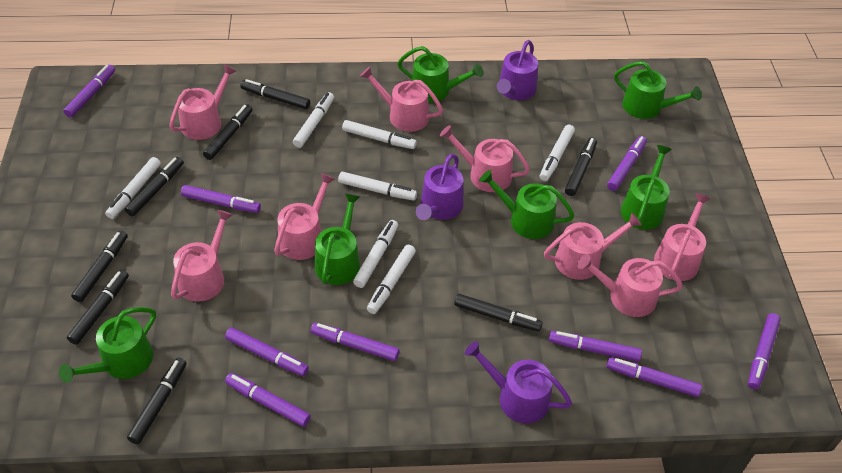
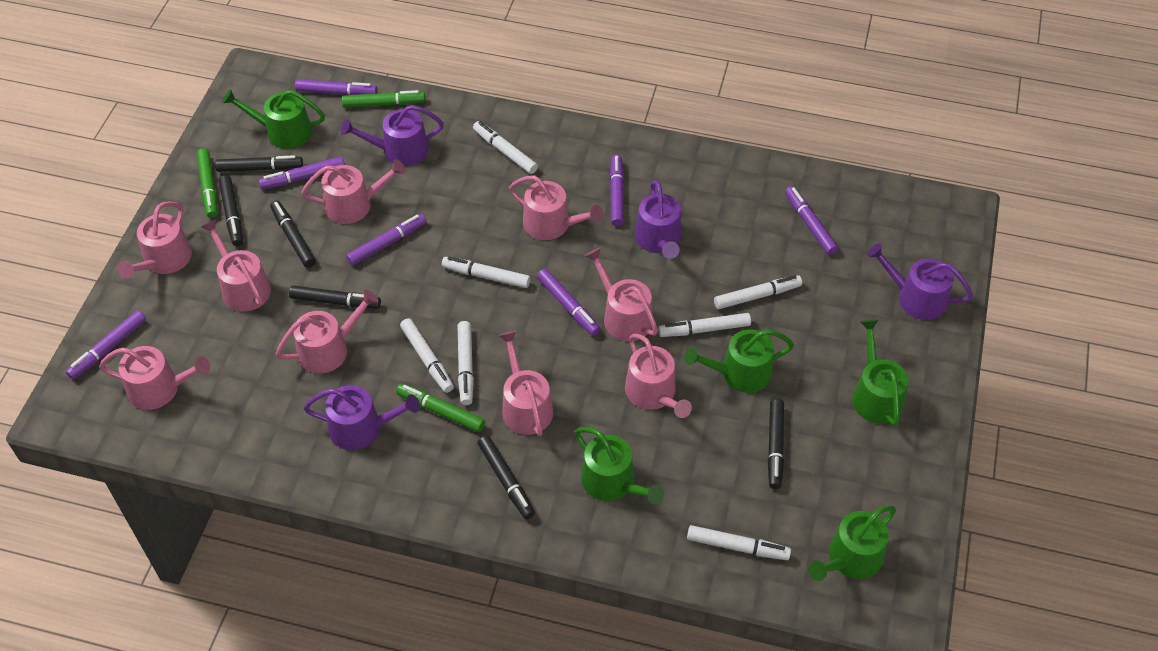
black marker: 8 -> 6
green marker: 0 -> 3
green watering can: 6 -> 5
pink watering can: 8 -> 9
purple marker: 9 -> 7
purple watering can: 3 -> 4

